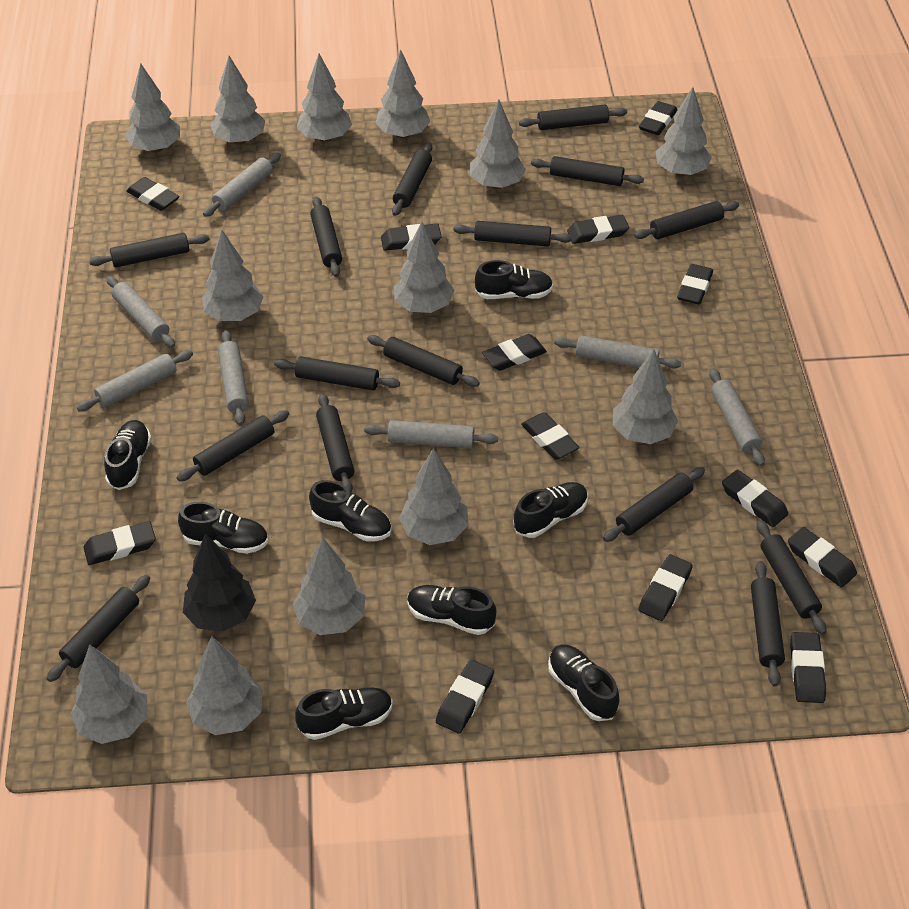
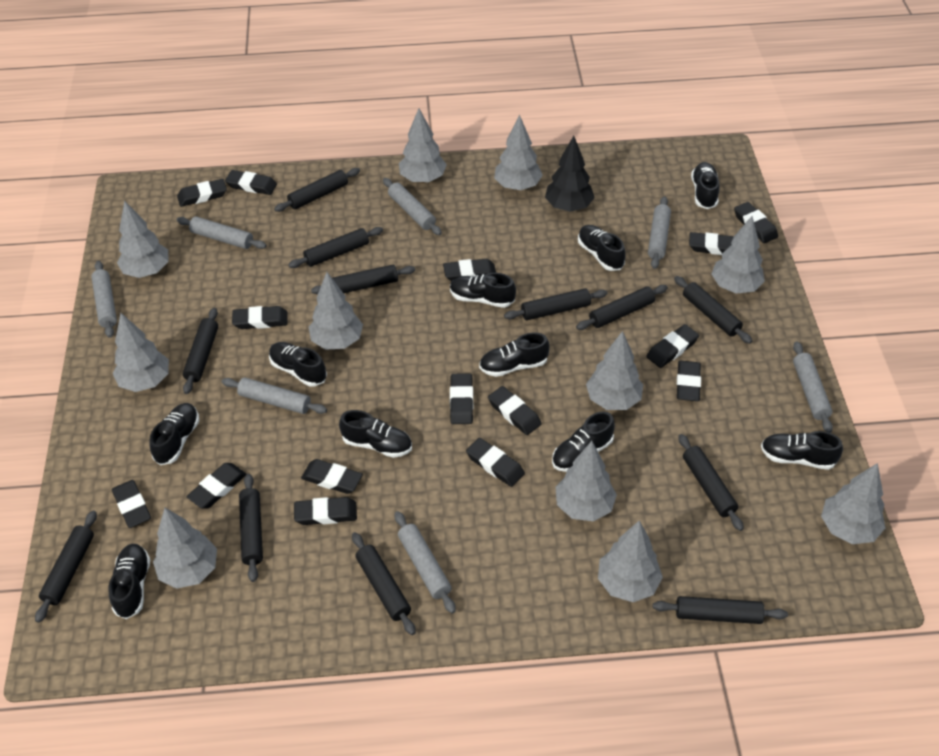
black eraser: 13 -> 15
black rolling pin: 15 -> 12
black shoe: 8 -> 10
grey tree: 13 -> 11

